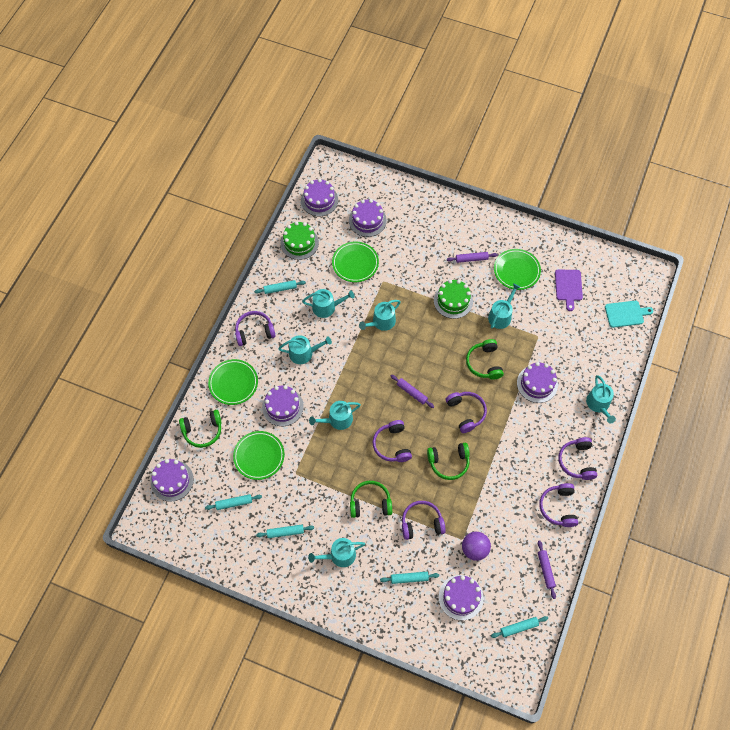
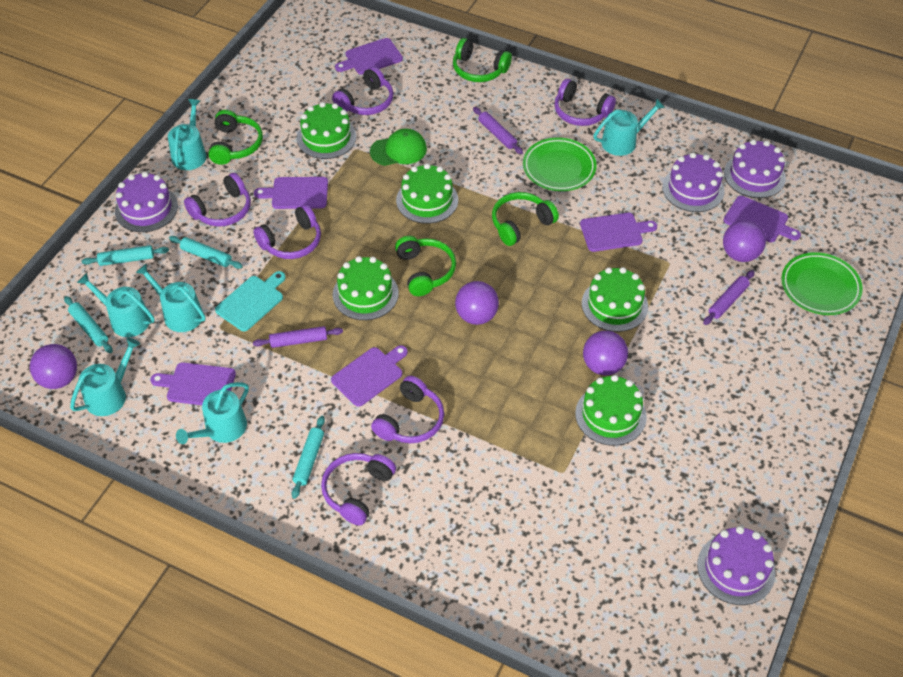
green cake: 2 -> 5
green cap: 0 -> 1
green plate: 4 -> 2
purple ball: 1 -> 4
purple cake: 6 -> 4
purple cutting board: 1 -> 6
turquoise rolling pin: 5 -> 4
turquoise watering can: 7 -> 6

